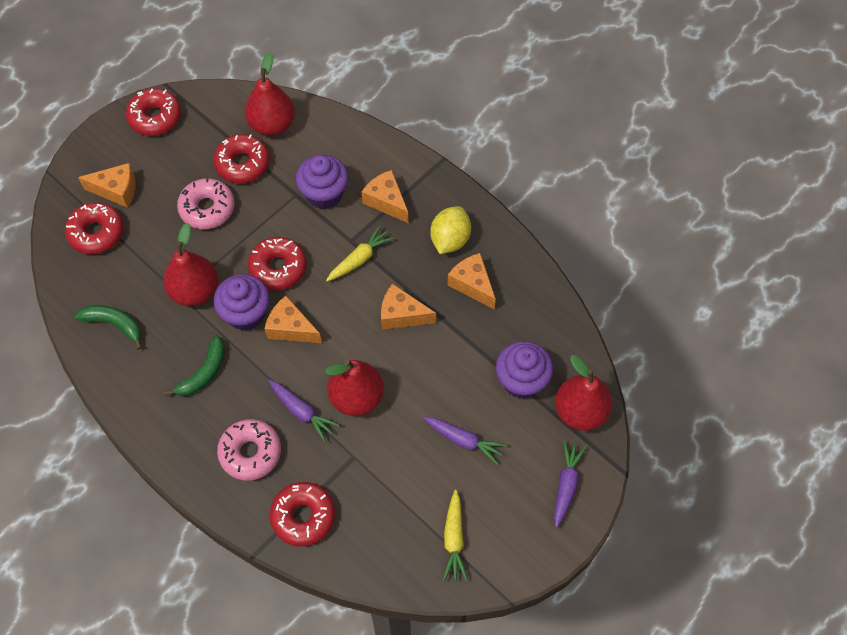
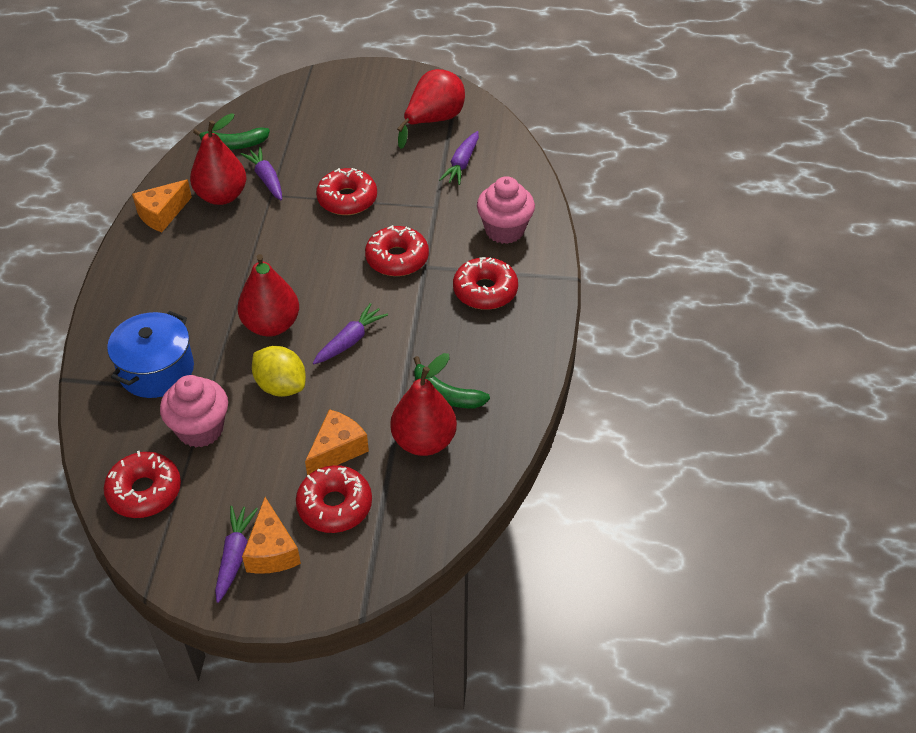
blue pot: 0 -> 1
orange cheese: 5 -> 3
pink cupcake: 0 -> 2
pink donut: 2 -> 0
purple carrot: 3 -> 4
purple cupcake: 3 -> 0
yellow carrot: 2 -> 0

